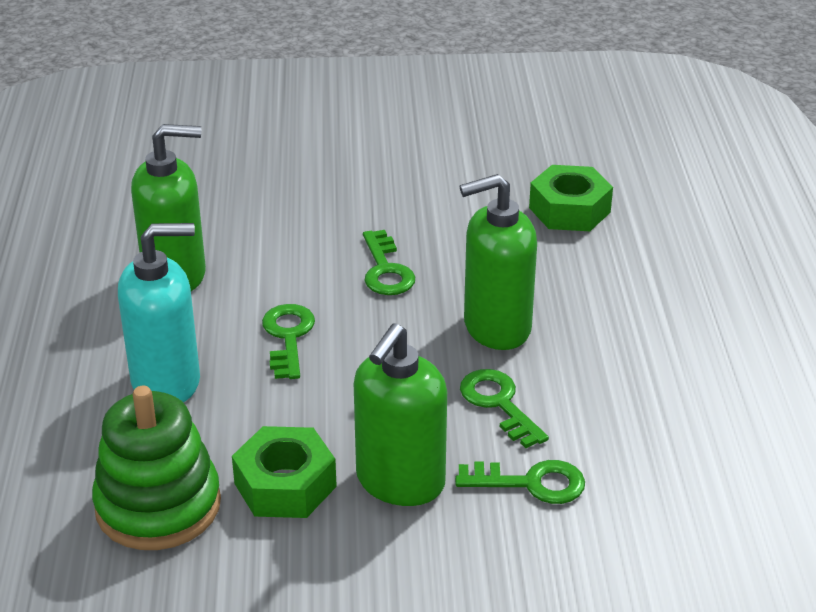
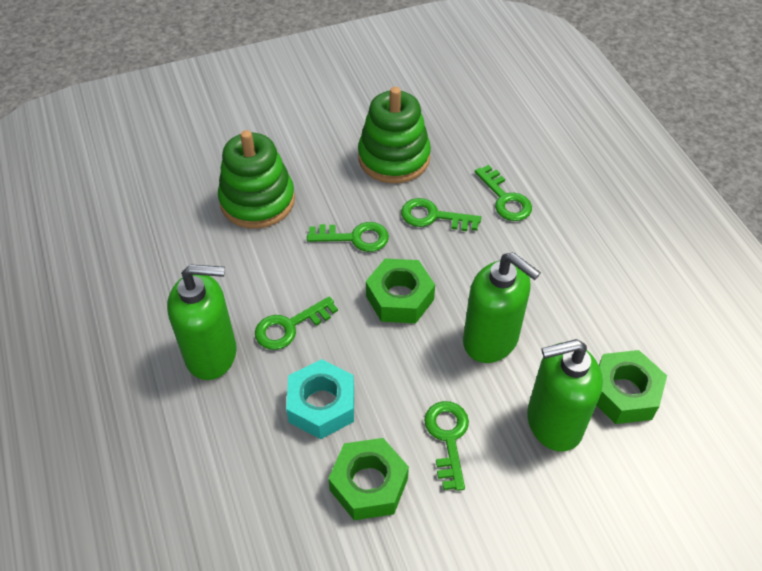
green key: 4 -> 5
green nut: 2 -> 3
green stacking toy: 1 -> 2
turquoise nut: 0 -> 1
turquoise soap dispenser: 1 -> 0

